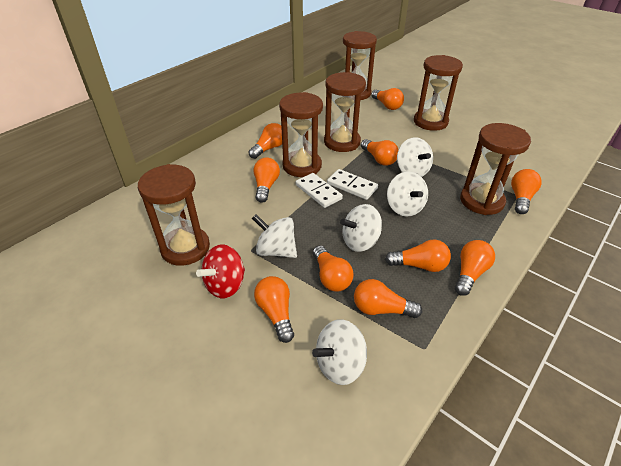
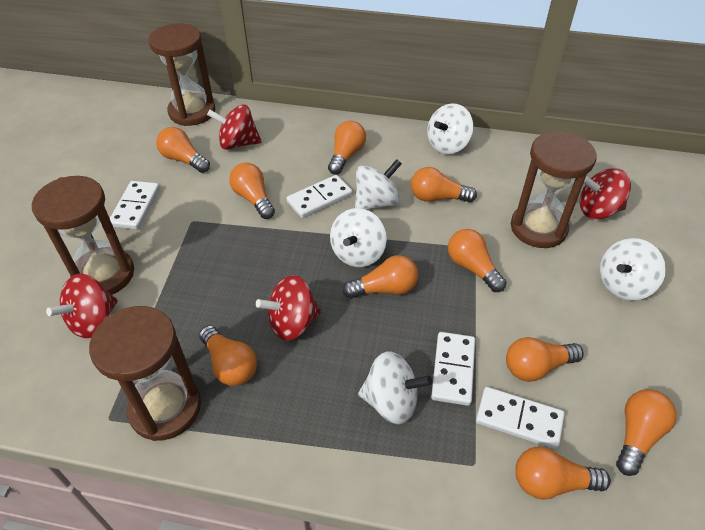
brown hourglass: 6 -> 4
red spinning top: 1 -> 4
white domino: 2 -> 4

